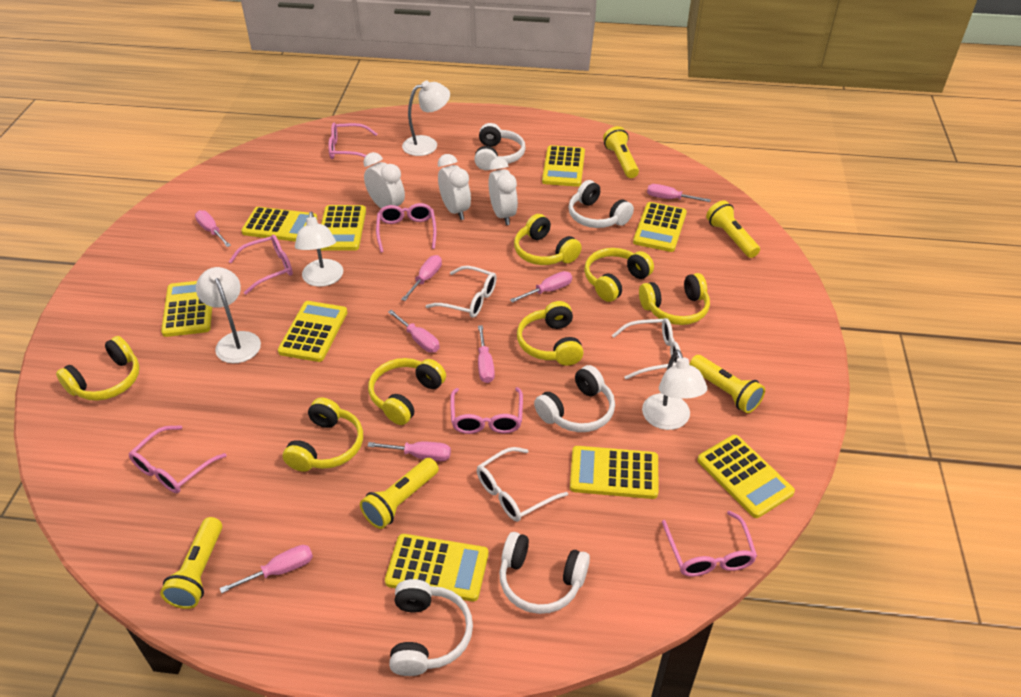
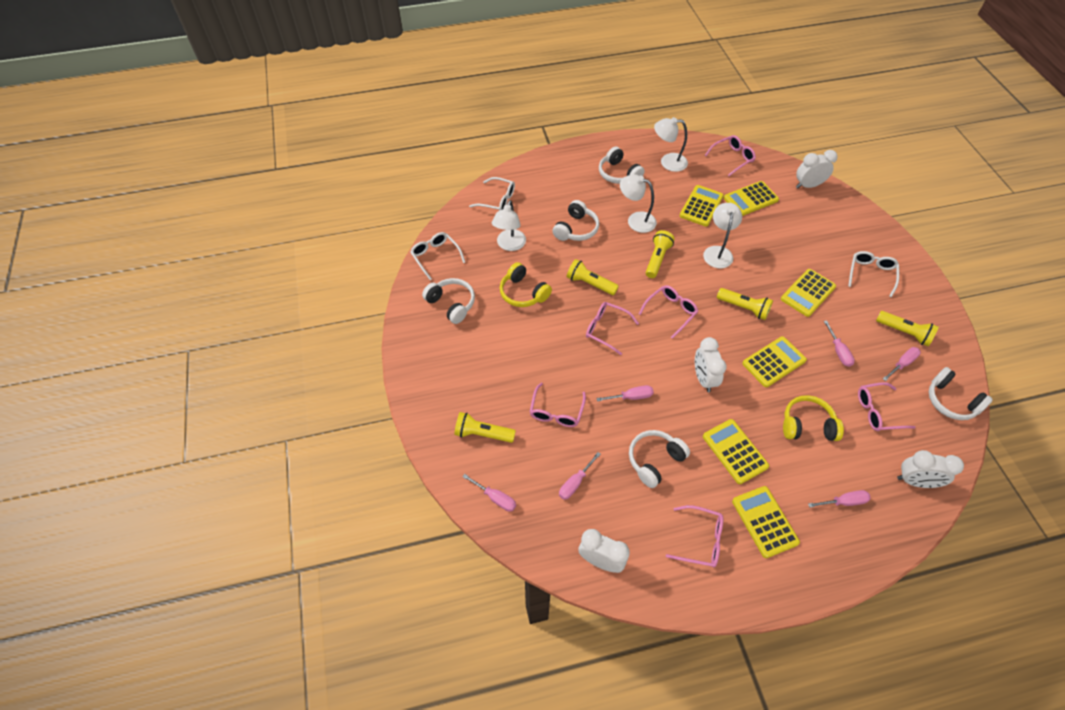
pink screwdriver: 8 -> 6
white clock: 3 -> 4
yellow calculator: 9 -> 6
yellow headphones: 7 -> 2

